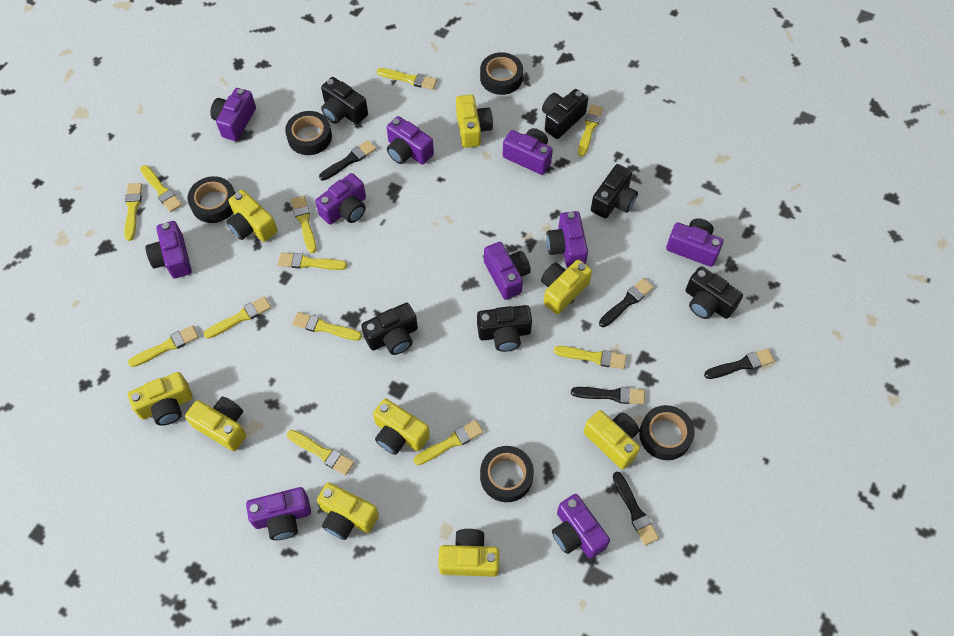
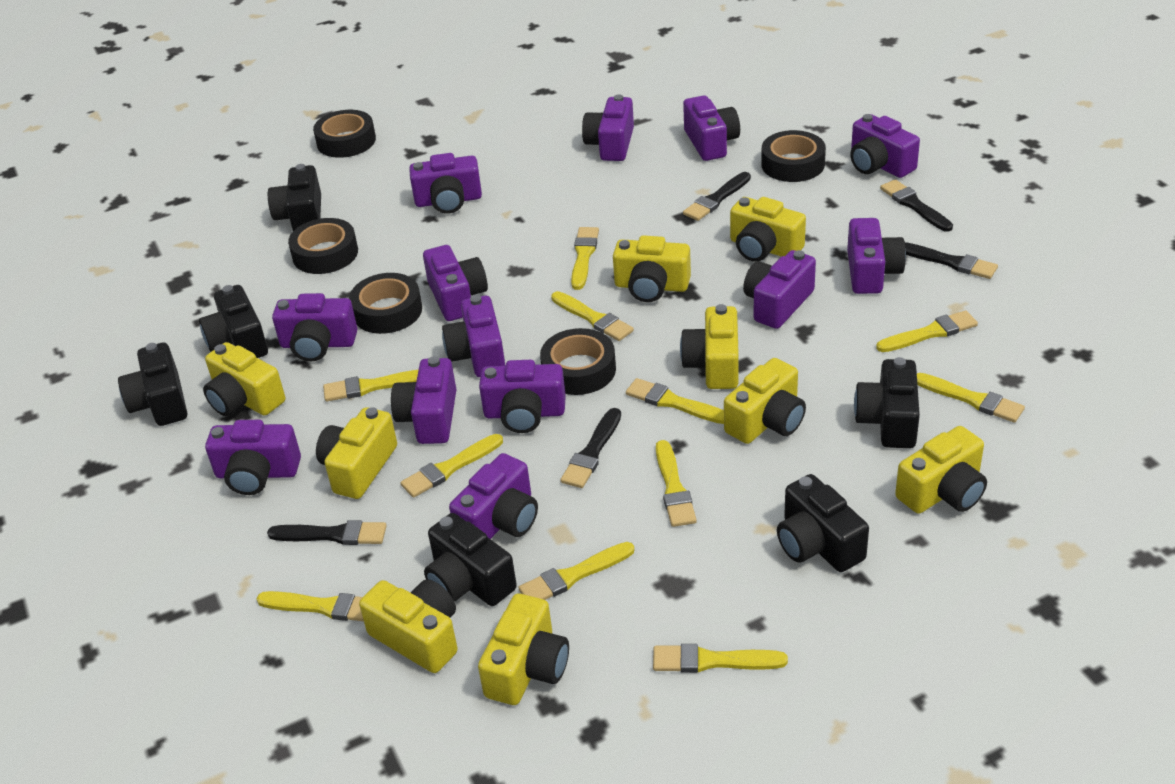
purple camera: 10 -> 13
yellow brush: 12 -> 11

